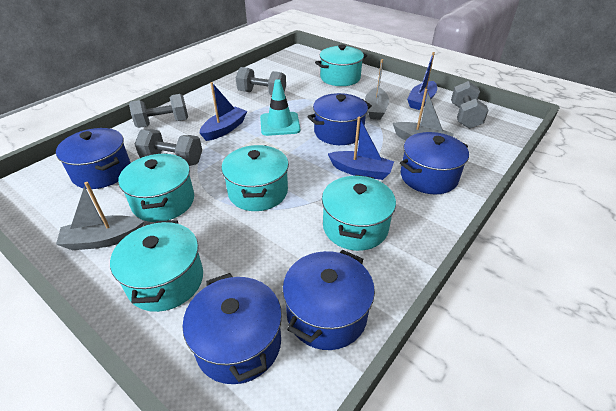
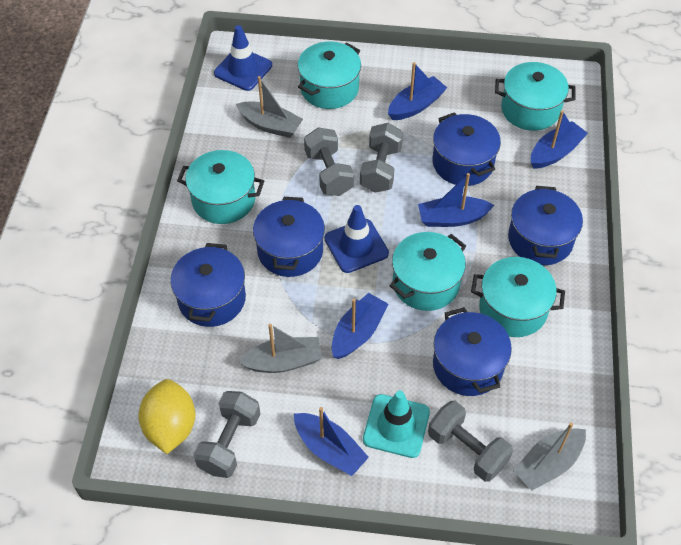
blue boat: 3 -> 5
blue traffic cone: 0 -> 2
yellow lemon: 0 -> 1

